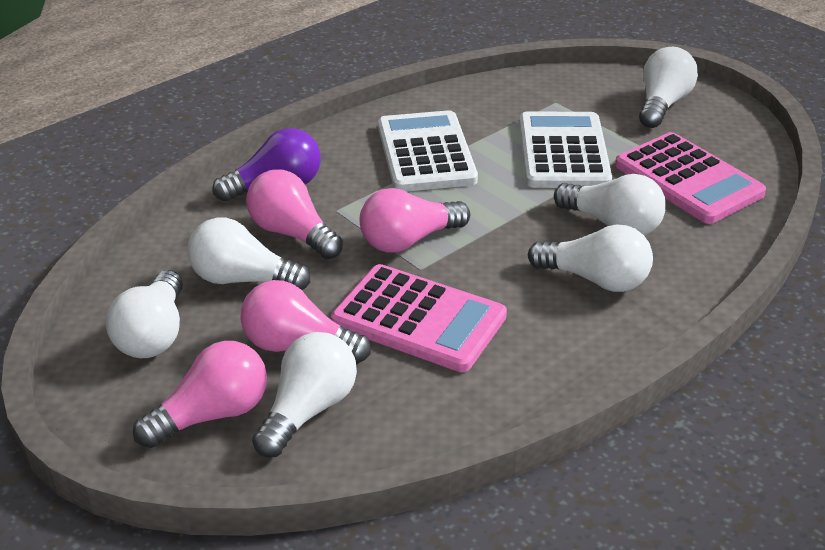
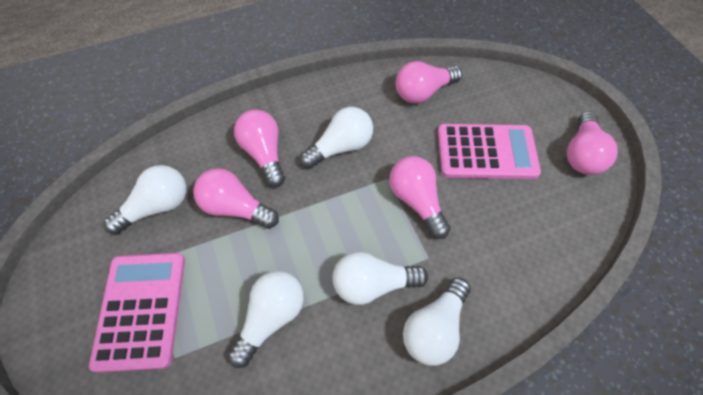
pink light bulb: 4 -> 5
purple light bulb: 1 -> 0
white calculator: 2 -> 0
white light bulb: 6 -> 5

